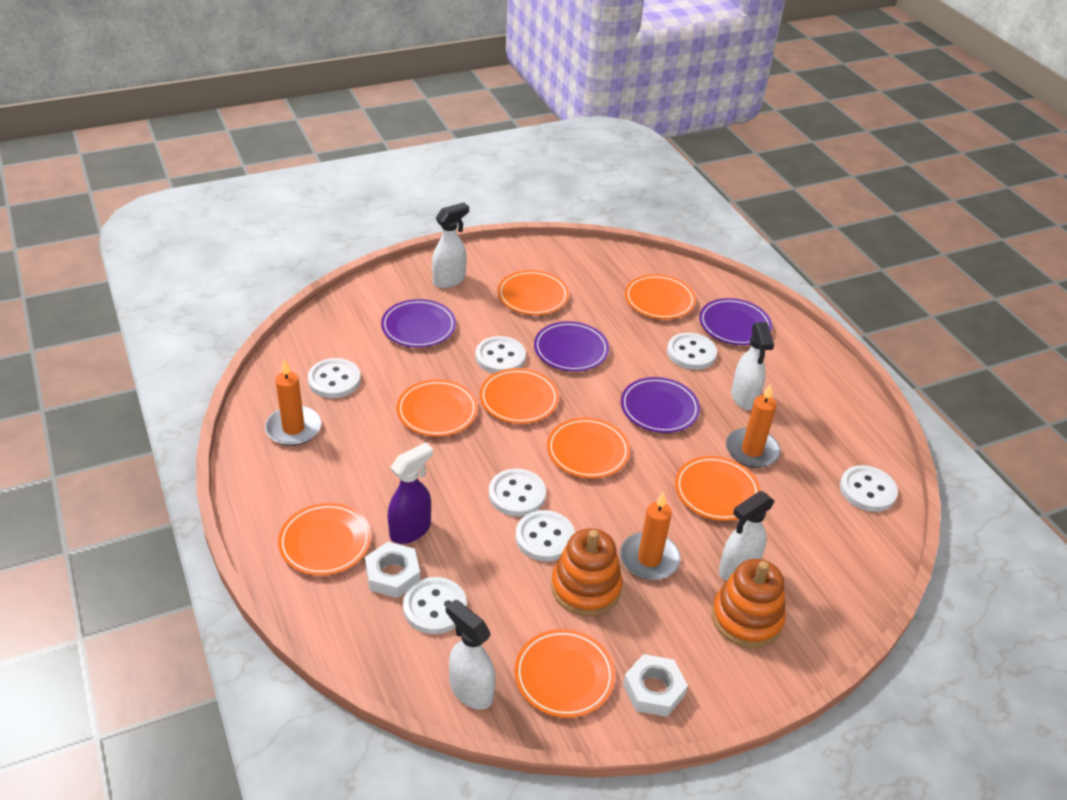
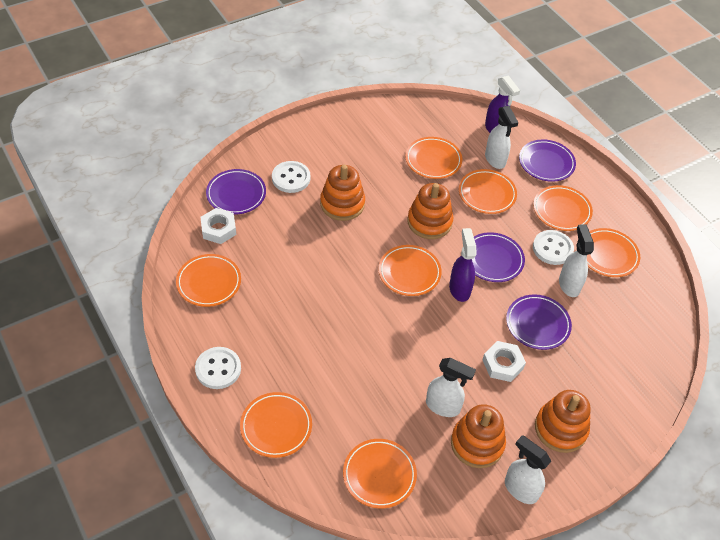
orange candle: 3 -> 0
orange stacking toy: 2 -> 4
purple spray bottle: 1 -> 2
white button: 7 -> 3

